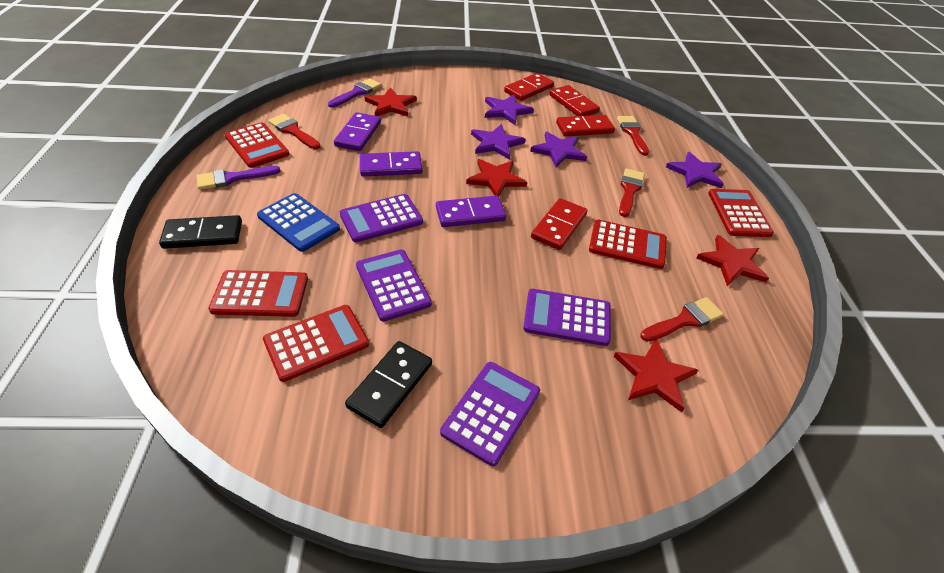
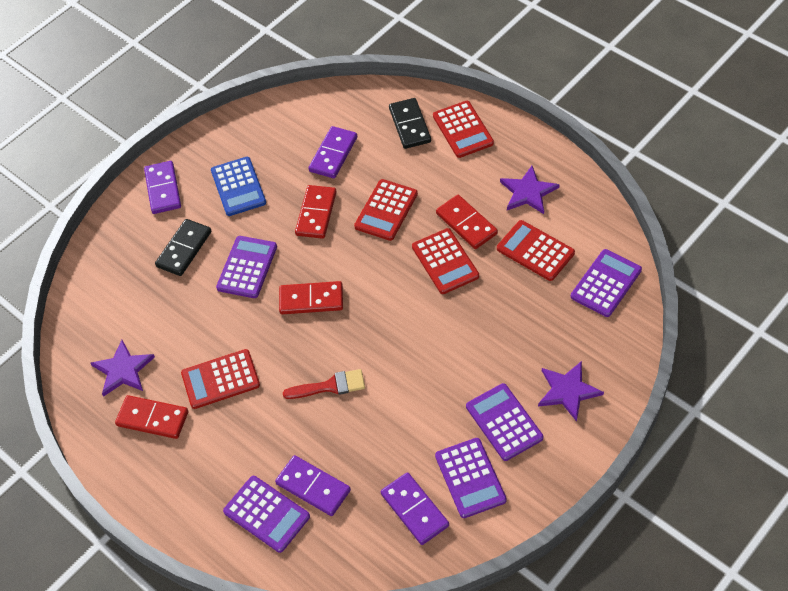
purple brush: 2 -> 0
purple calculator: 4 -> 5
purple domino: 3 -> 4
purple star: 4 -> 3
red brush: 4 -> 1
red star: 4 -> 0

